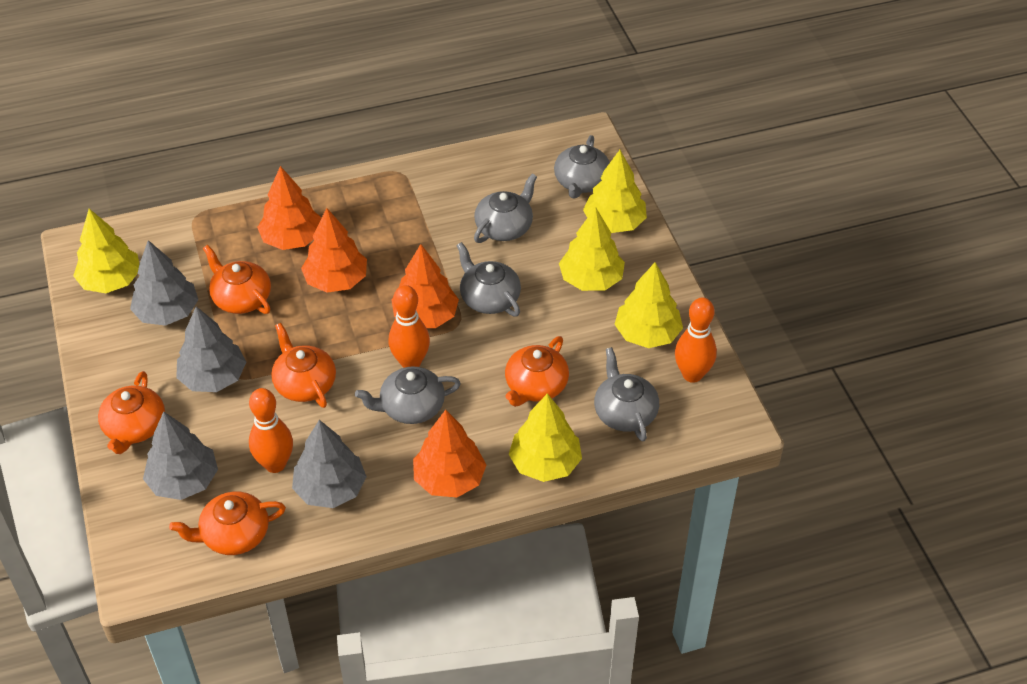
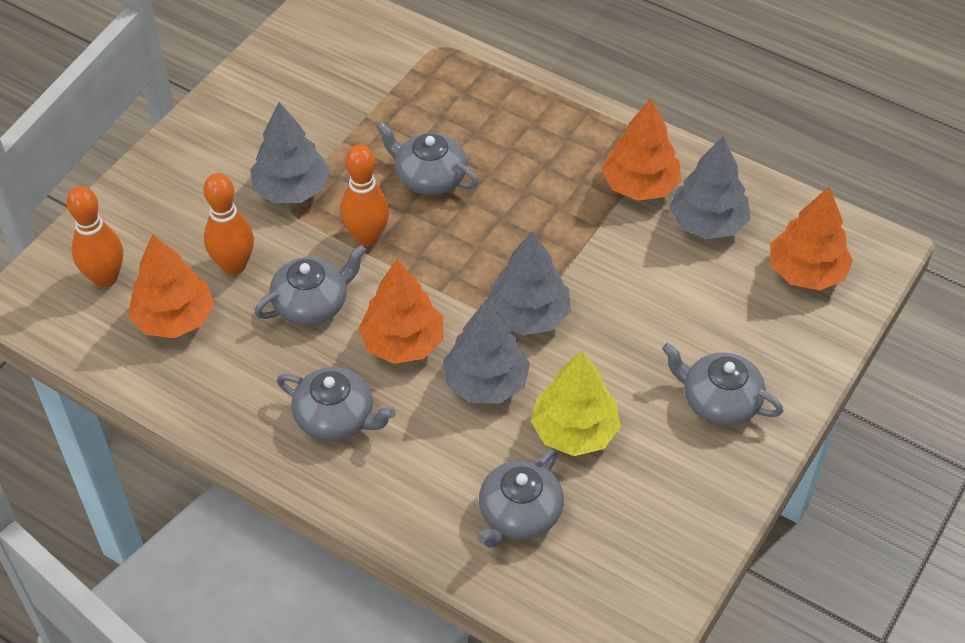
orange teapot: 5 -> 0
yellow tree: 5 -> 1

